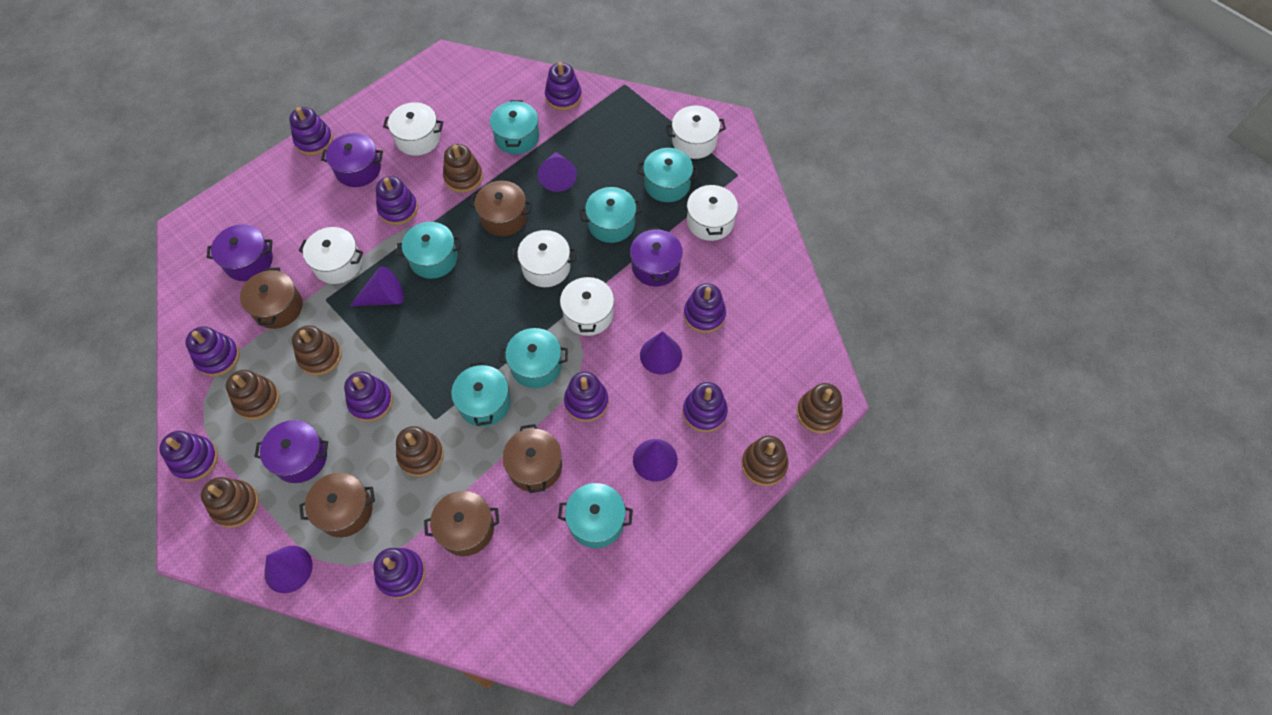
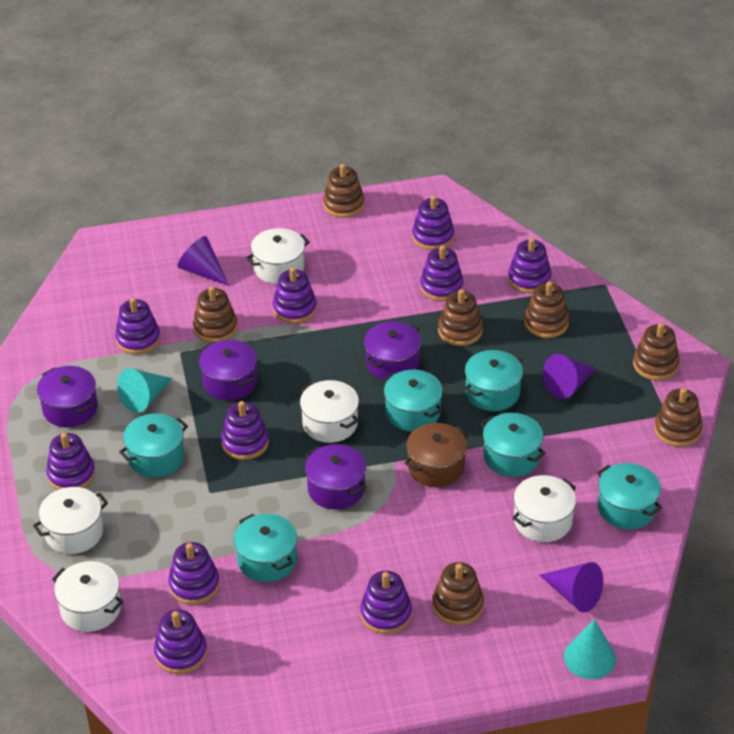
brown pot: 5 -> 1
purple cone: 5 -> 3
turquoise cone: 0 -> 2
turquoise pot: 7 -> 6
white pot: 6 -> 5

